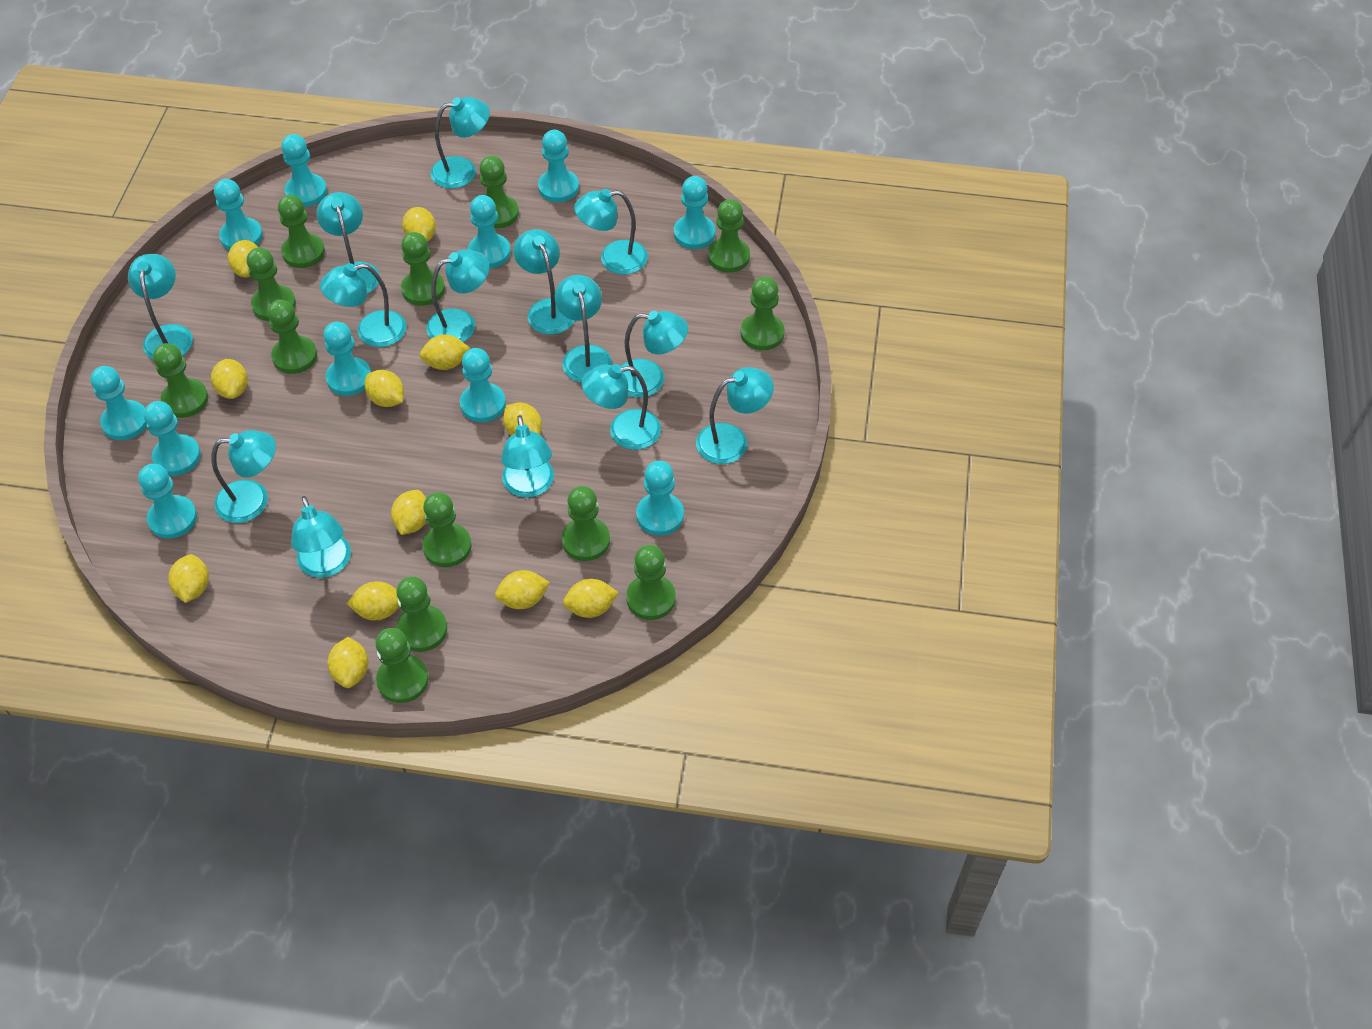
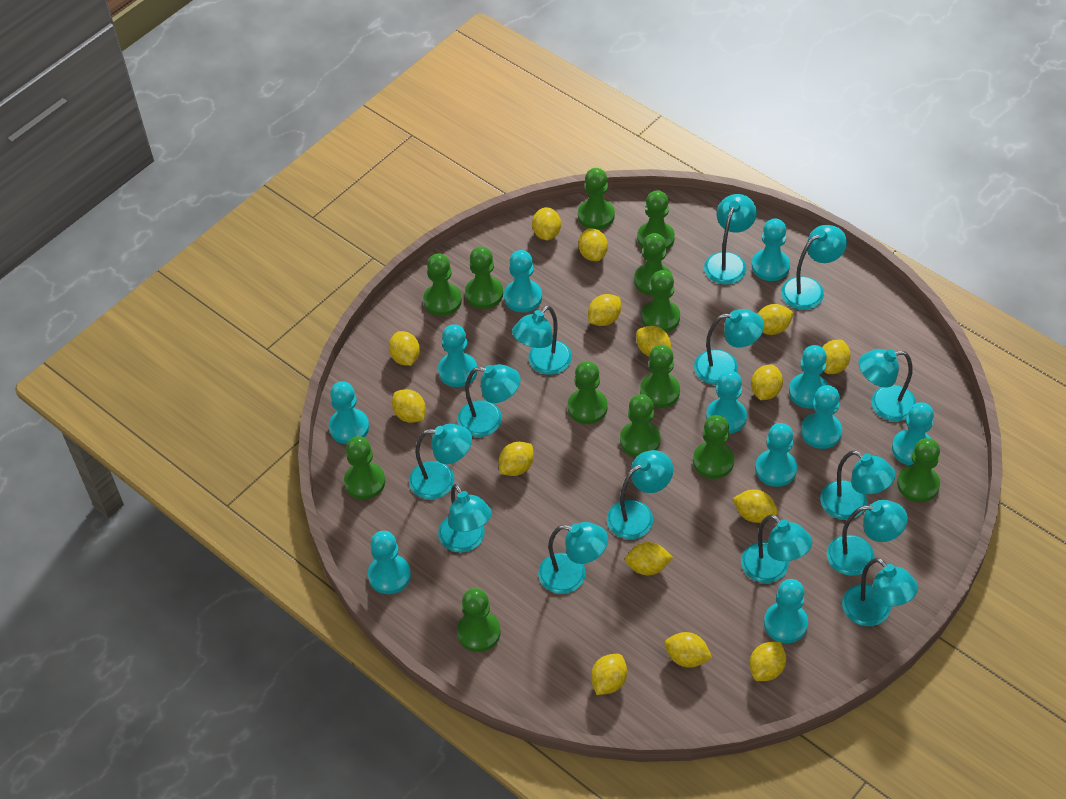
yellow lemon: 12 -> 15

